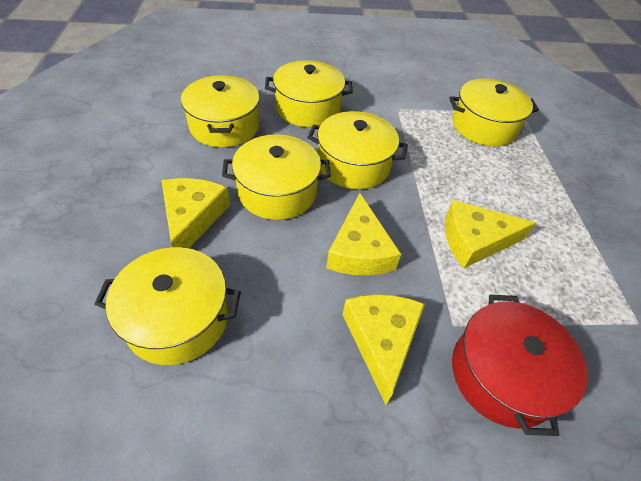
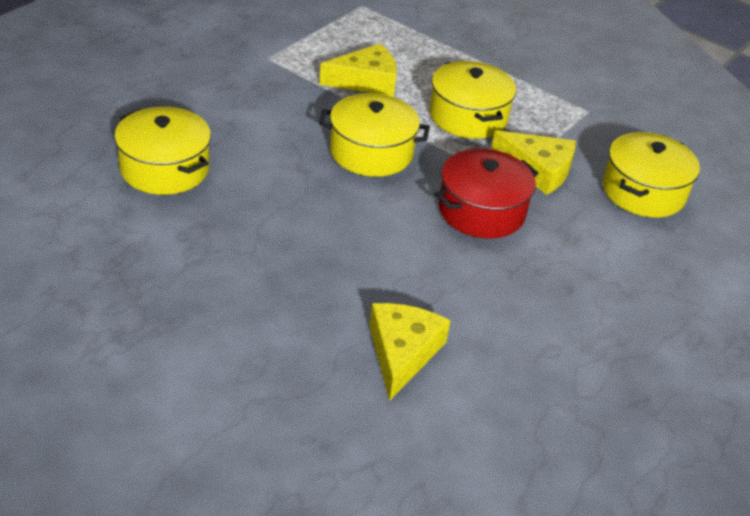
yellow cheese: 4 -> 3
yellow pot: 6 -> 4

